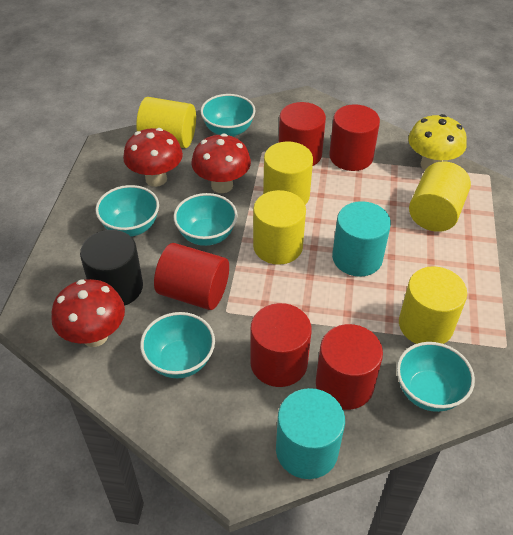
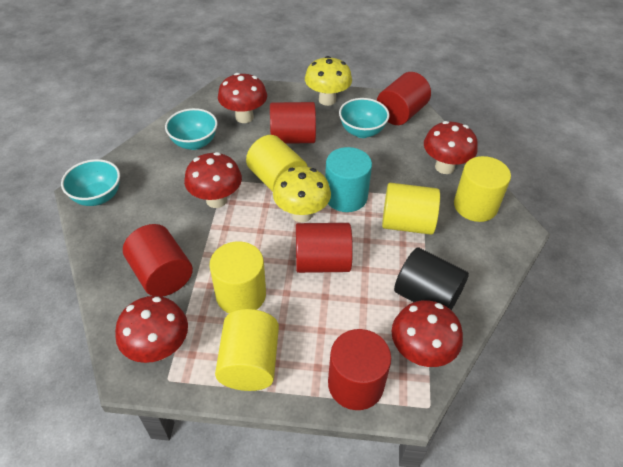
red mushroom: 3 -> 5
turquoise bowl: 5 -> 3
turquoise cylinder: 2 -> 1
yellow mushroom: 1 -> 2

